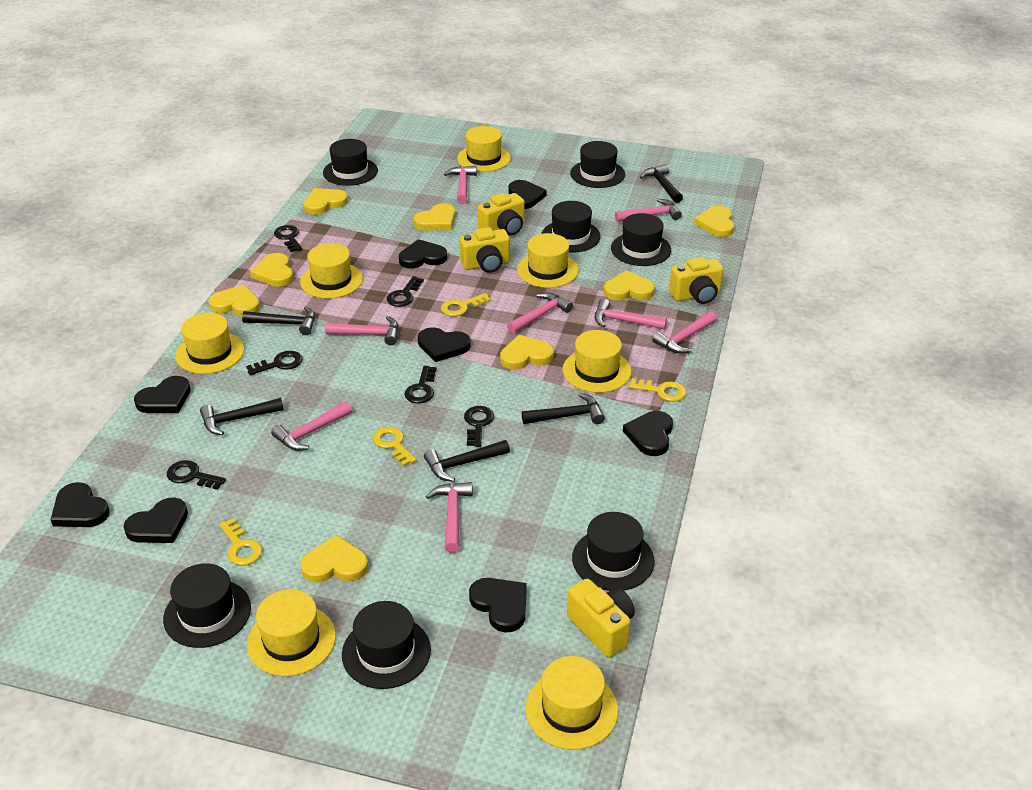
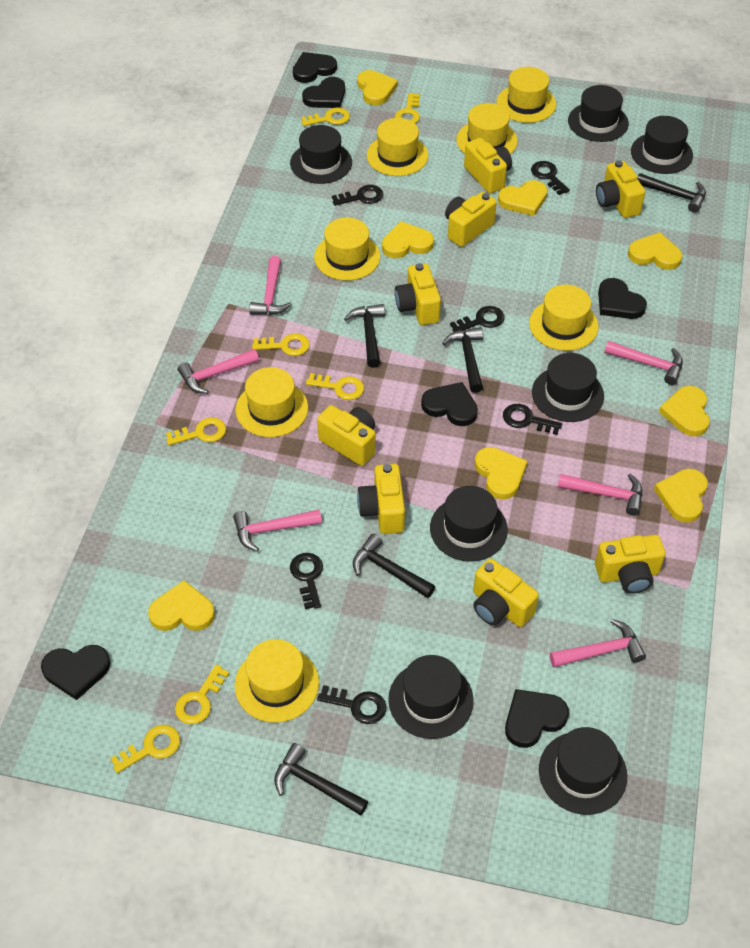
black heart: 8 -> 6
pink hammer: 8 -> 6
yellow camera: 4 -> 8
yellow key: 4 -> 7

